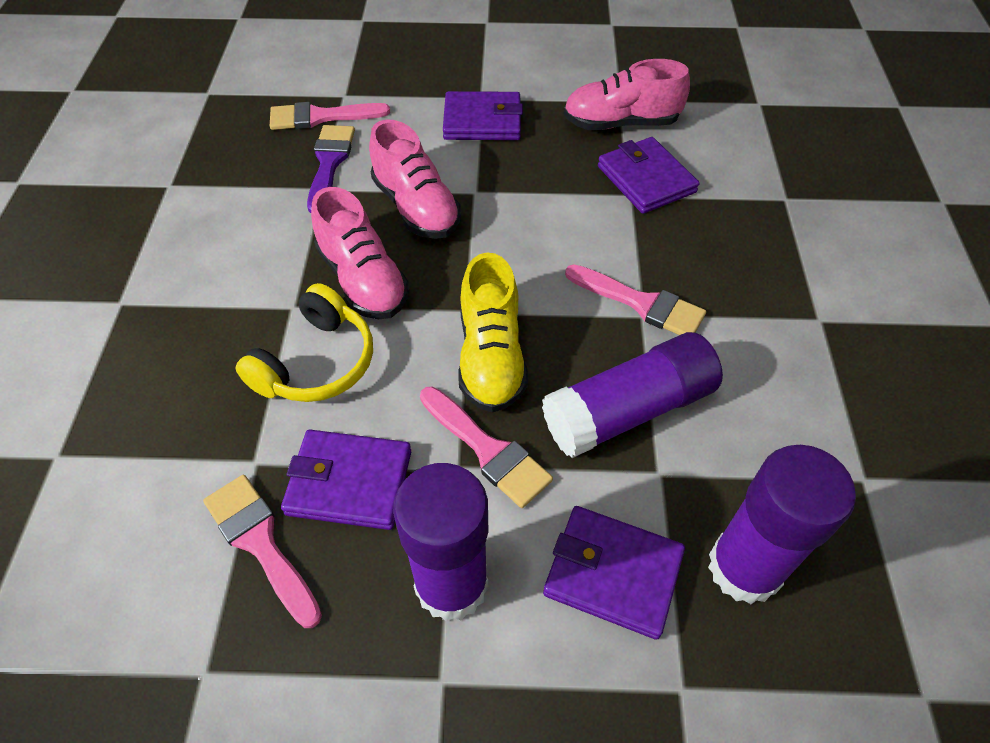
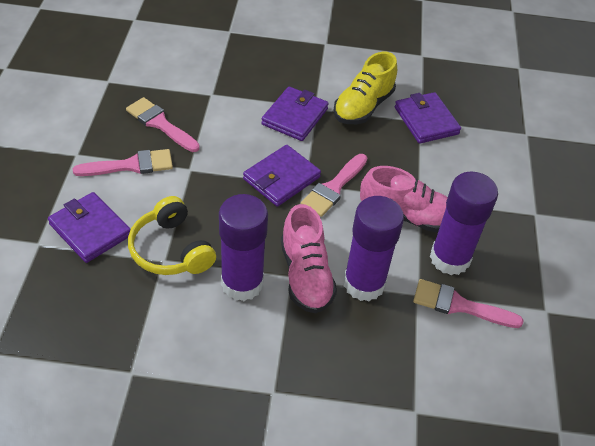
pink shoe: 3 -> 2
purple brush: 1 -> 0

